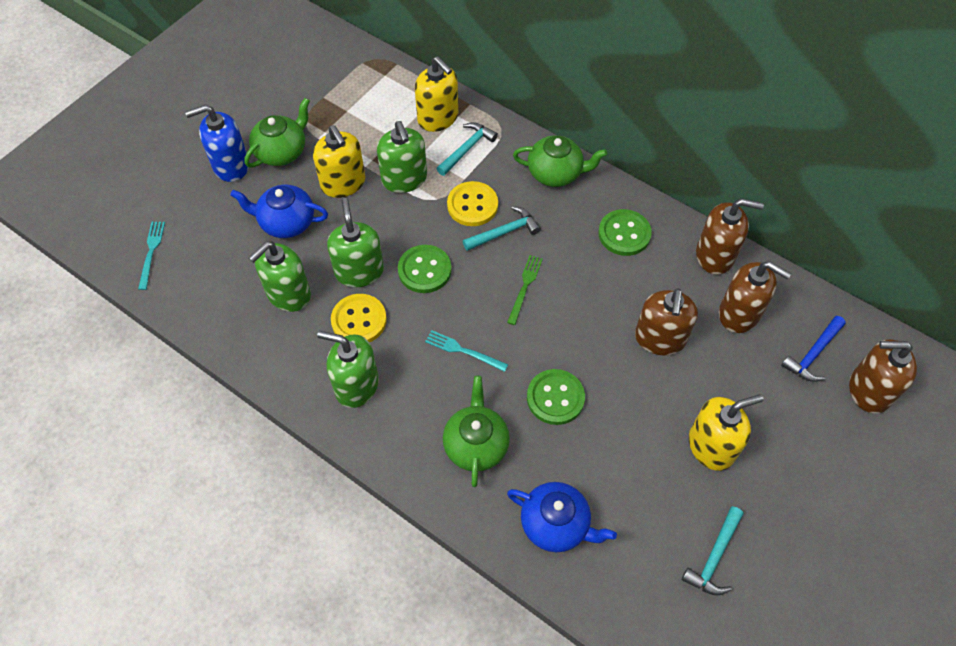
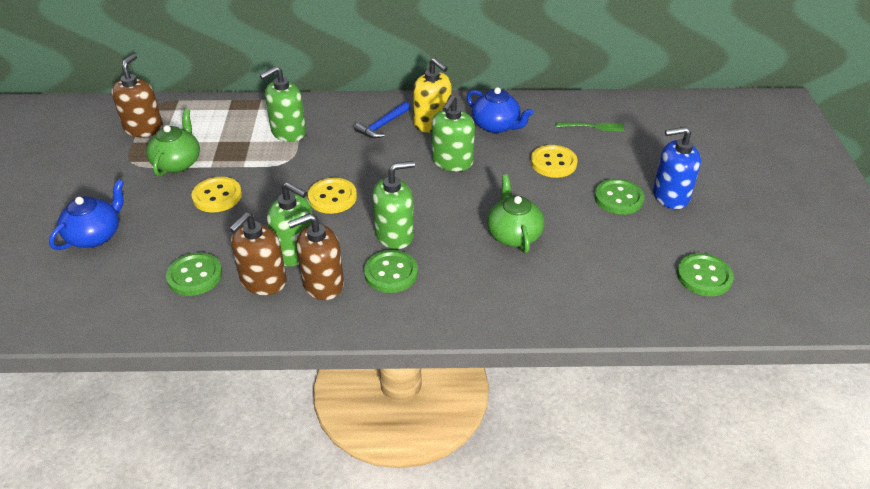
brown soap dispenser: 4 -> 3
green button: 3 -> 4
green teapot: 3 -> 2
turquoise fork: 2 -> 0
turquoise hammer: 3 -> 0
yellow button: 2 -> 3
yellow soap dispenser: 3 -> 1

